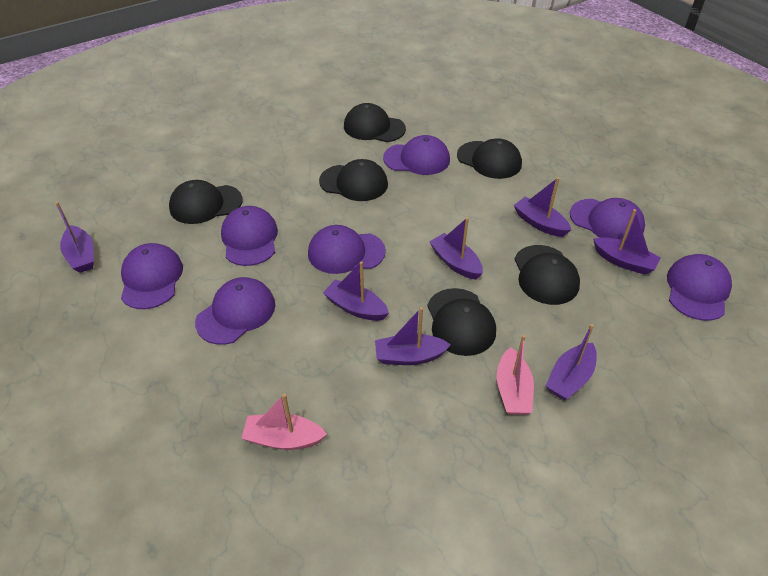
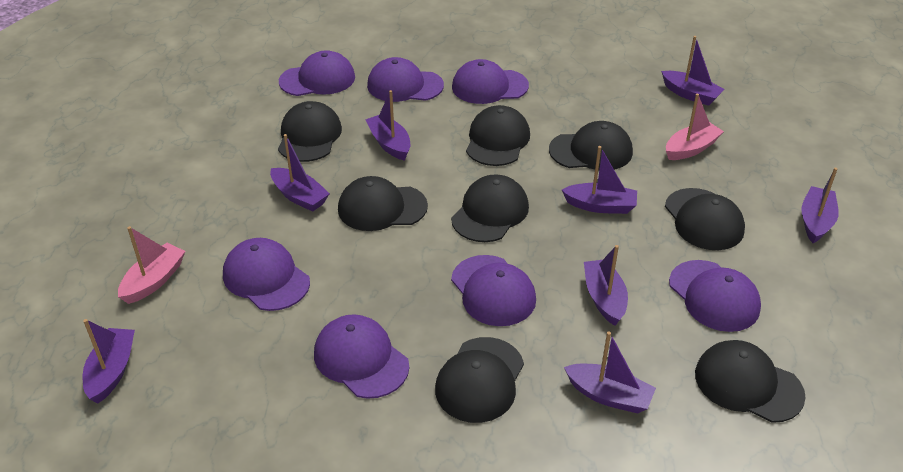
black cap: 6 -> 8
purple boat: 7 -> 8

